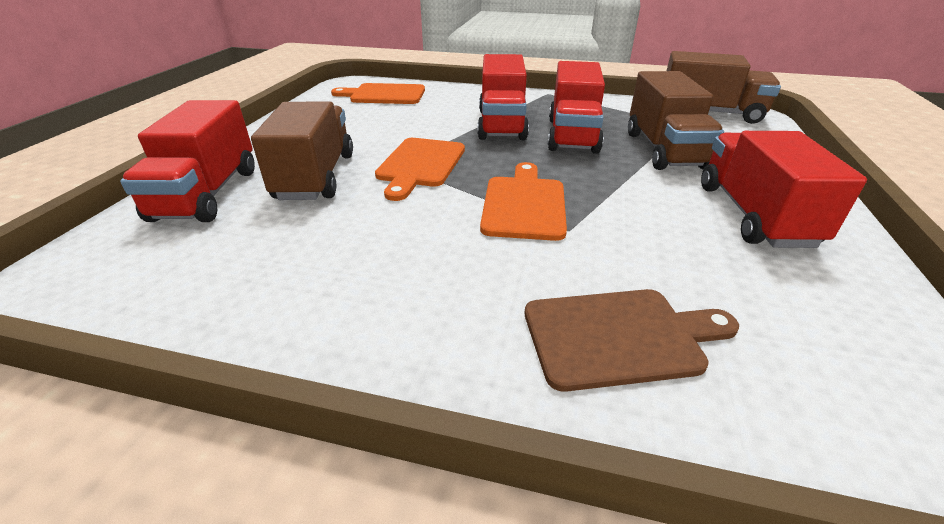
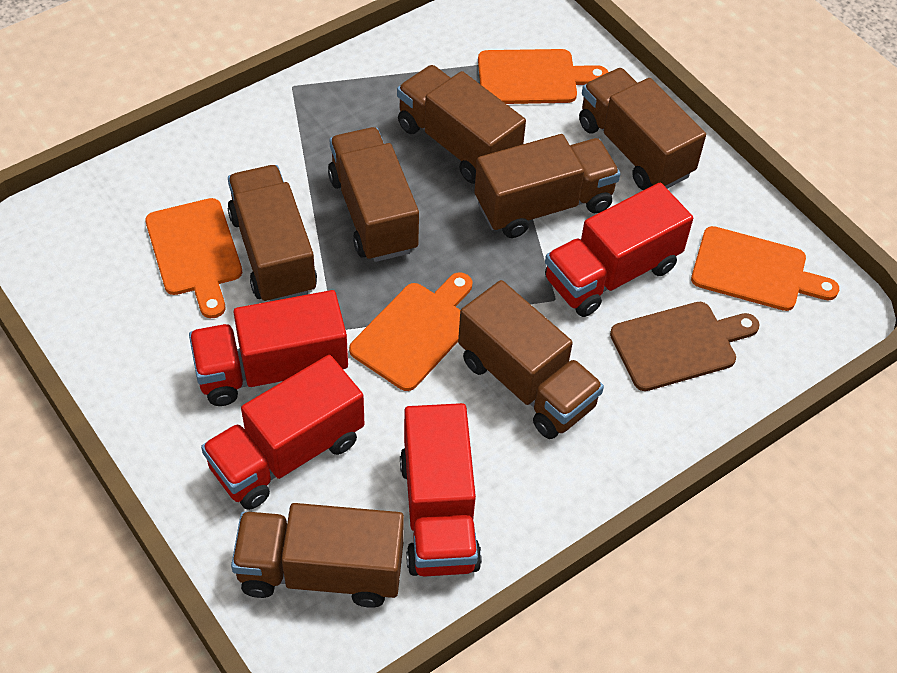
brown truck: 3 -> 7
orange cutting board: 3 -> 4

